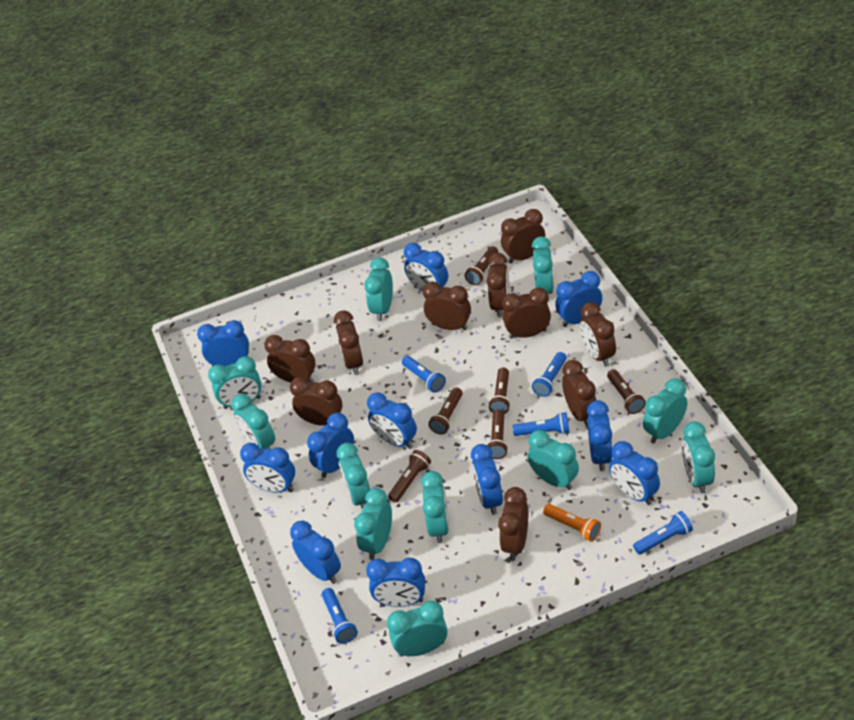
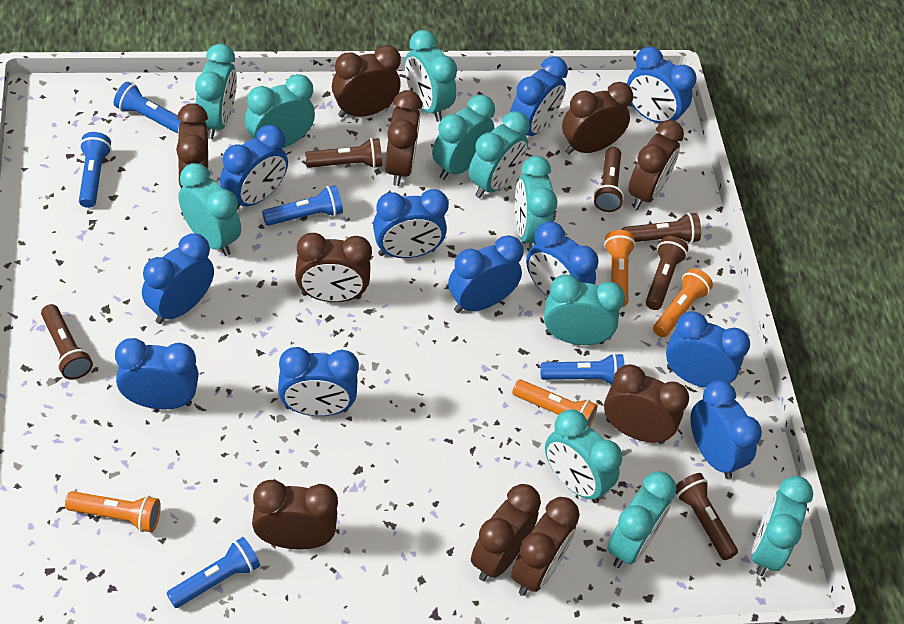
orange flashlight: 1 -> 4

